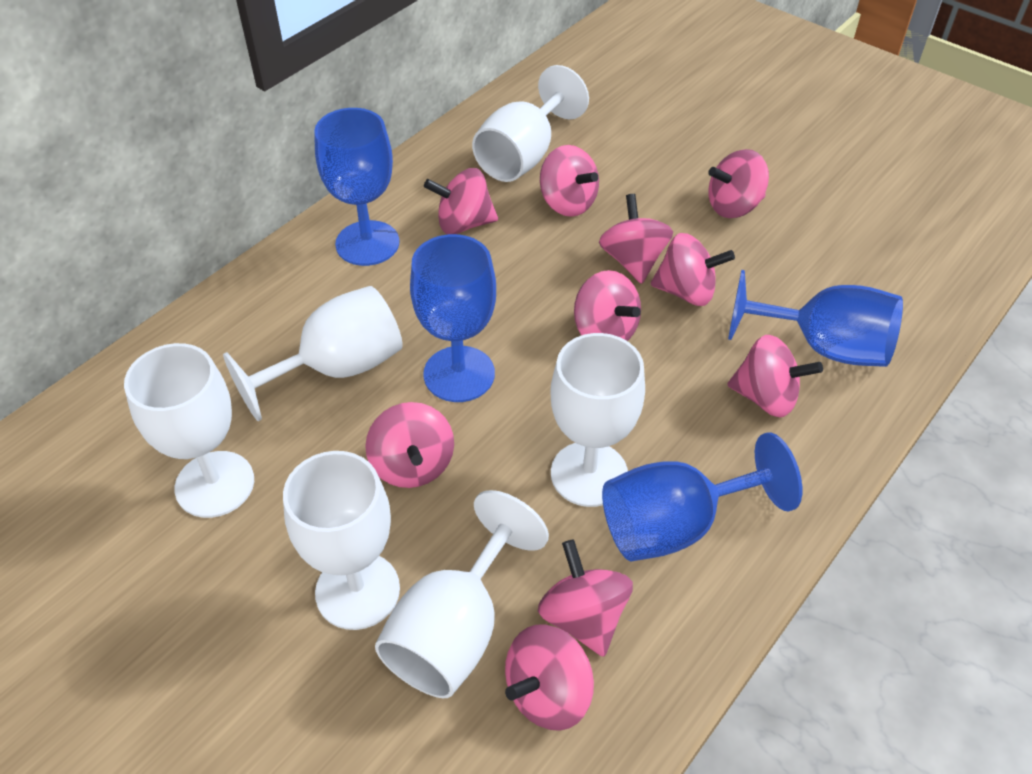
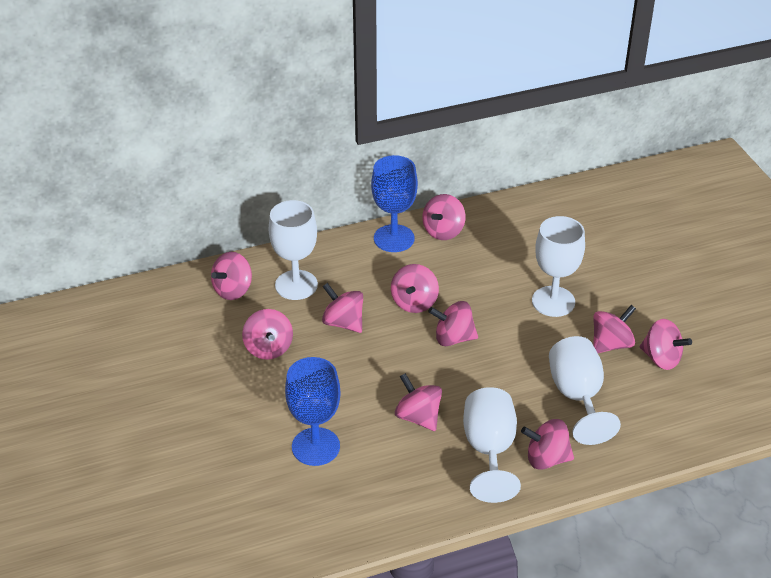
blue goblet: 4 -> 2
white goblet: 6 -> 4

